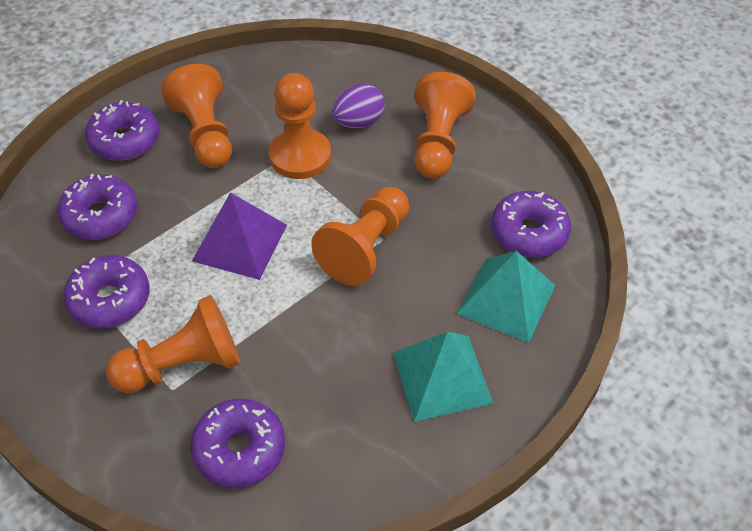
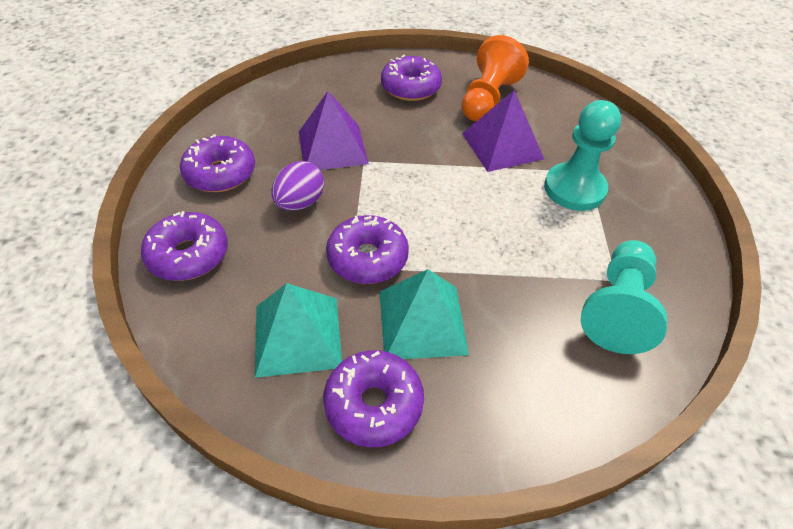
orange pawn: 5 -> 1
purple pyramid: 1 -> 2
turquoise pawn: 0 -> 2

